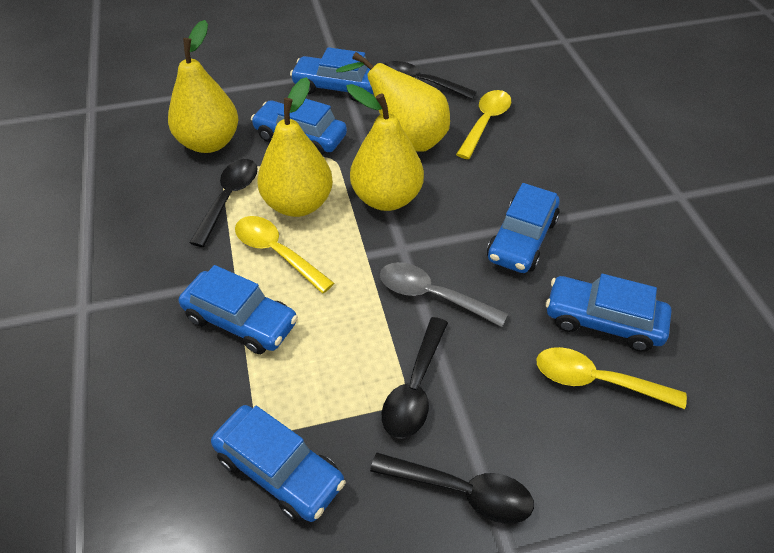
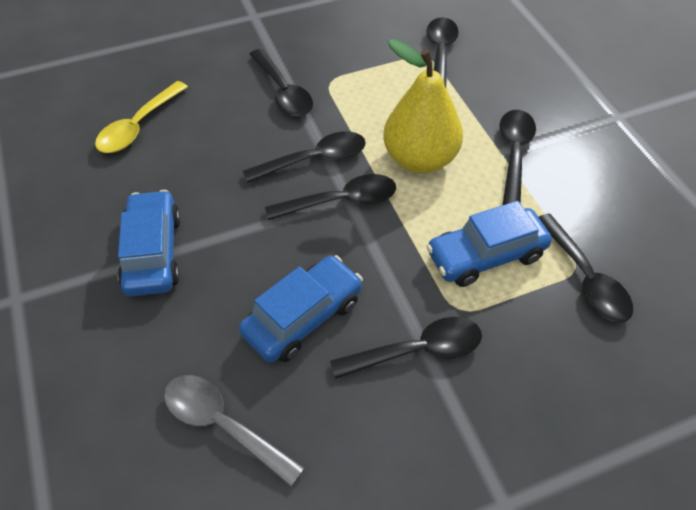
black spoon: 4 -> 7
blue car: 6 -> 3
yellow pear: 4 -> 1
yellow spoon: 3 -> 1

